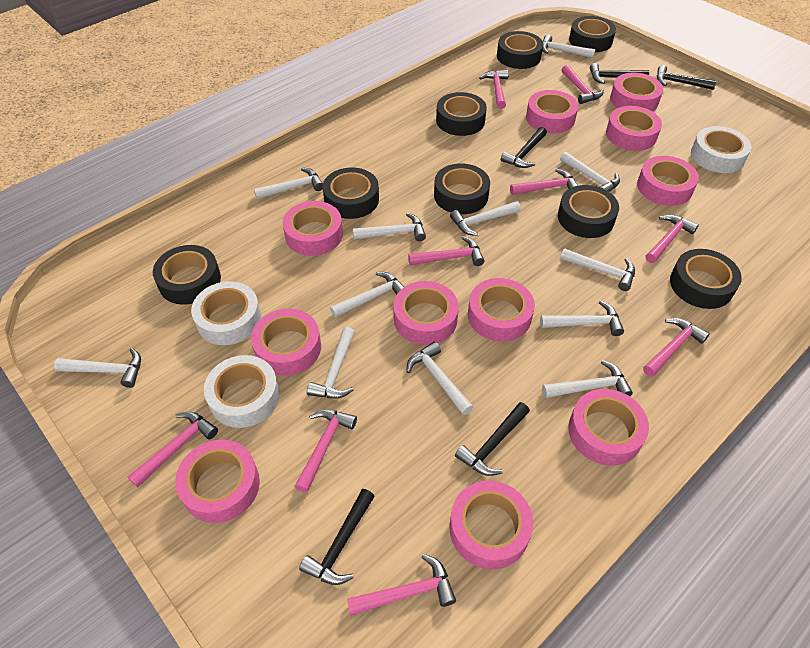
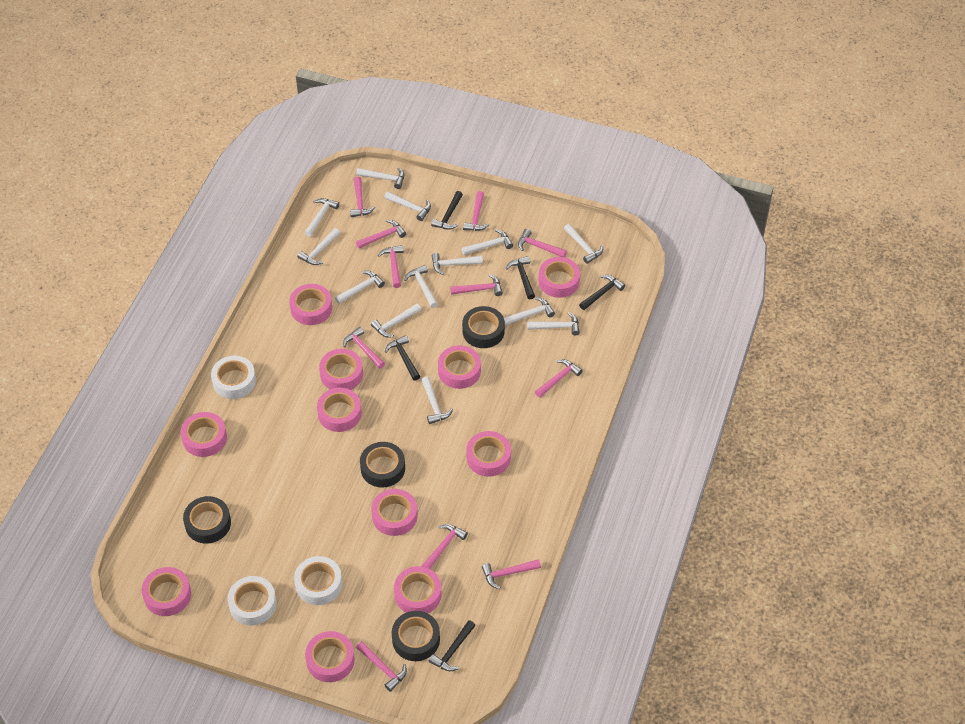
black tape: 8 -> 4
pink hammer: 9 -> 11
white hammer: 12 -> 13

